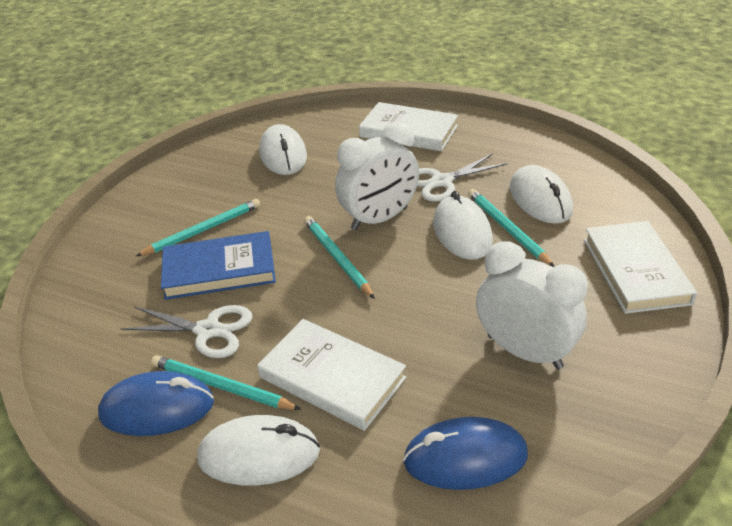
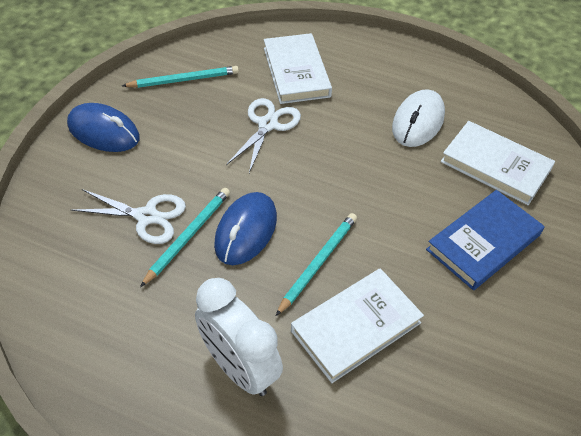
turquoise pencil: 4 -> 3
white clock: 2 -> 1
white mouse: 4 -> 1

